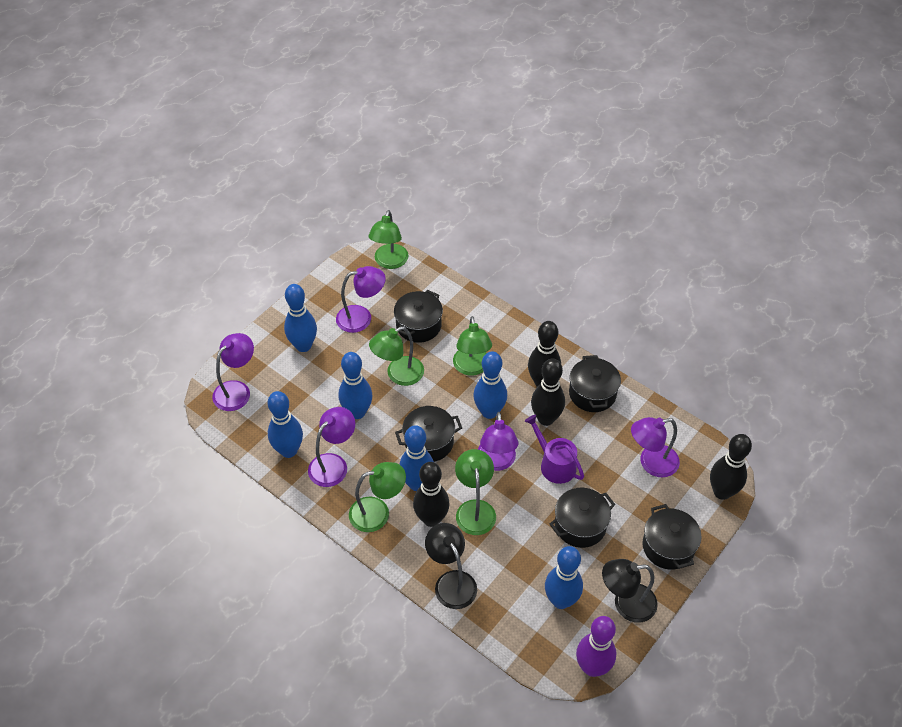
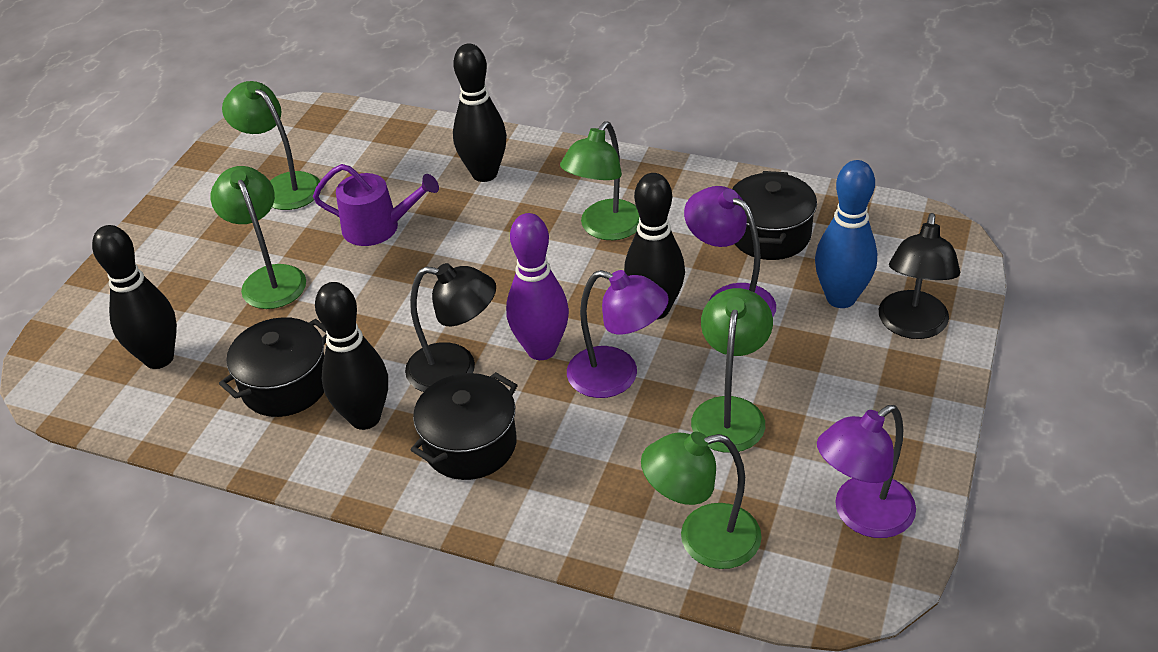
black pot: 5 -> 3
blue bowling pin: 6 -> 1
purple lamp: 5 -> 3

